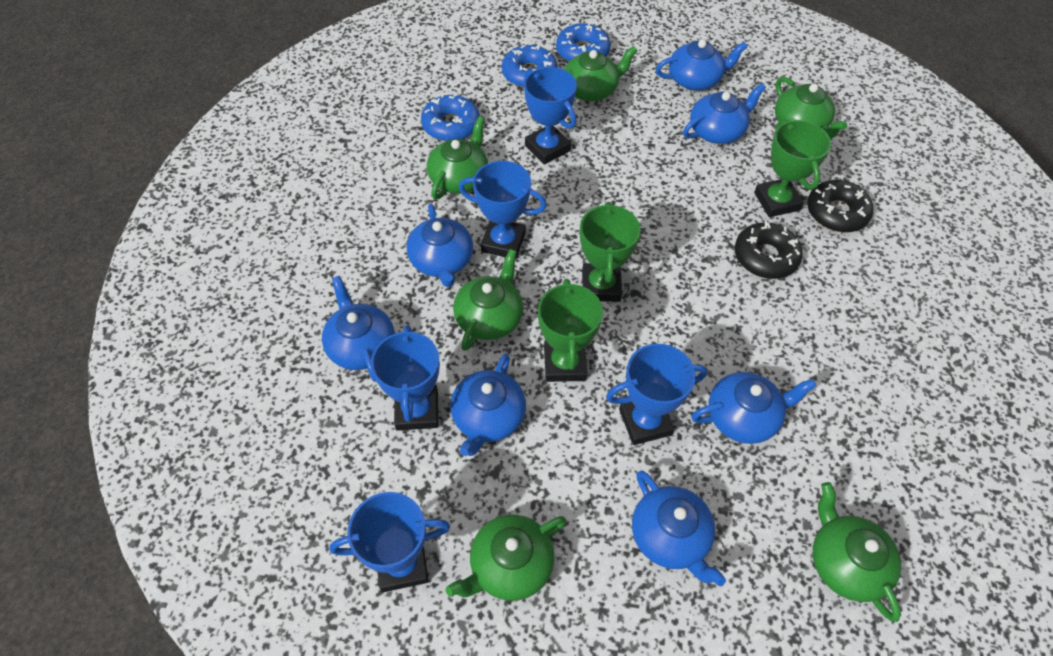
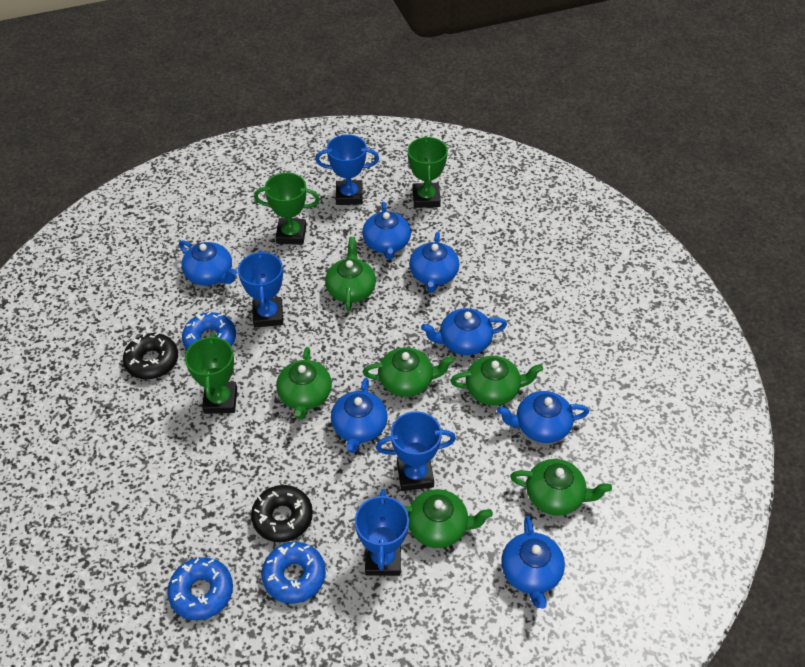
blue trophy: 5 -> 4

